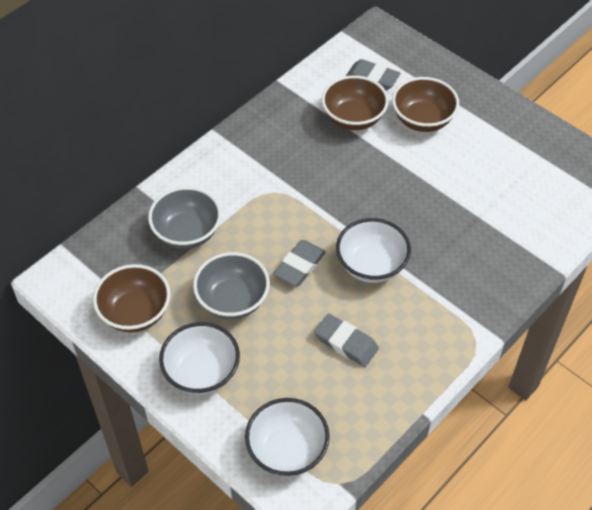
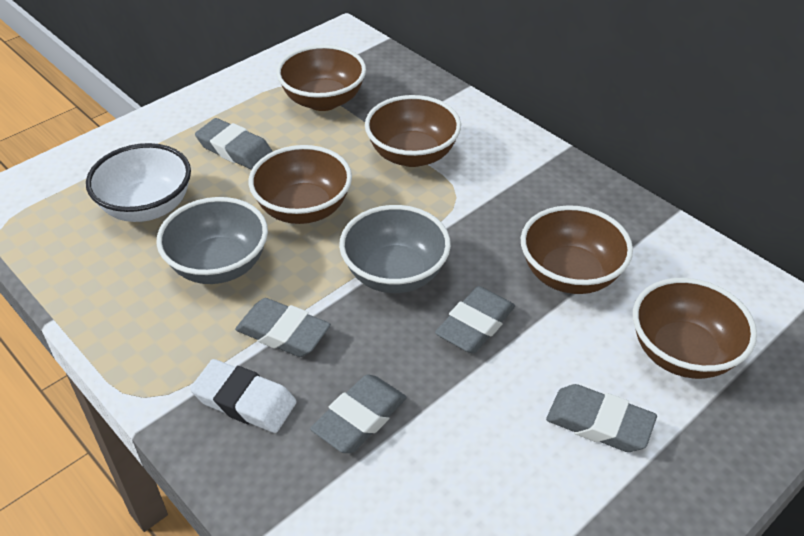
brown bowl: 3 -> 5
grey eraser: 3 -> 5
white bowl: 3 -> 1
white eraser: 0 -> 1

